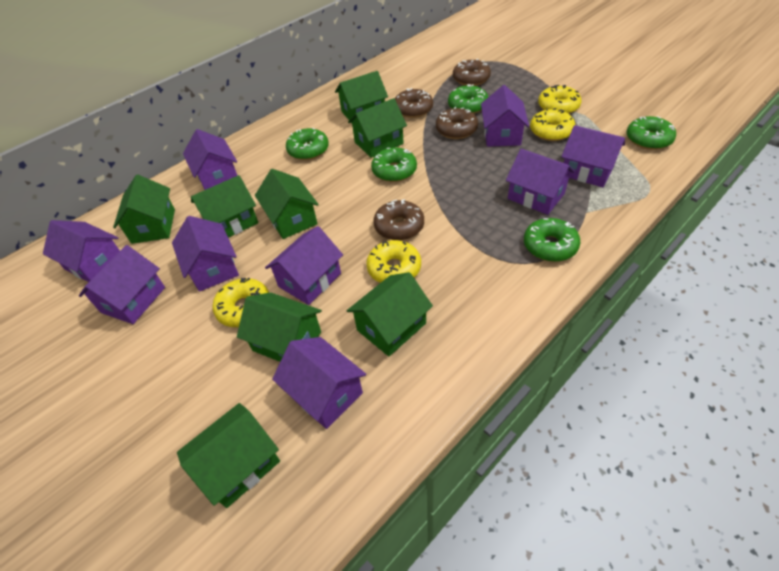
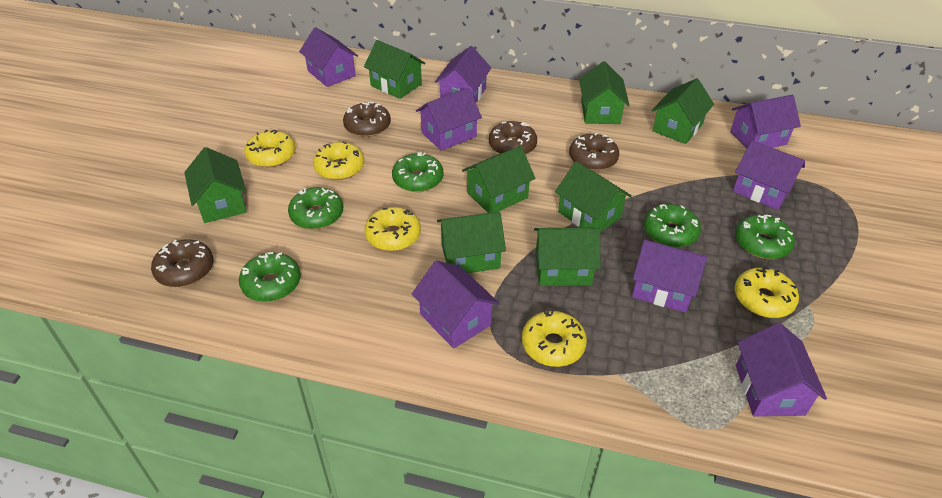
purple house: 9 -> 8
yellow donut: 4 -> 5

